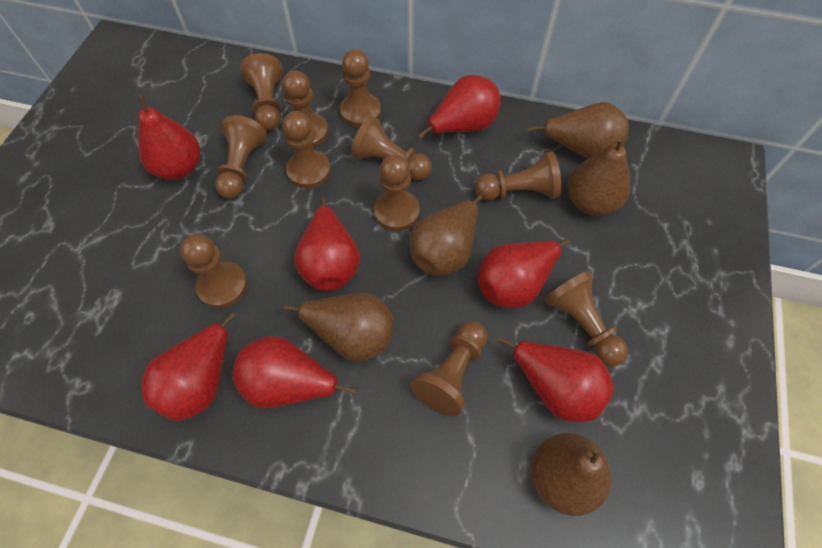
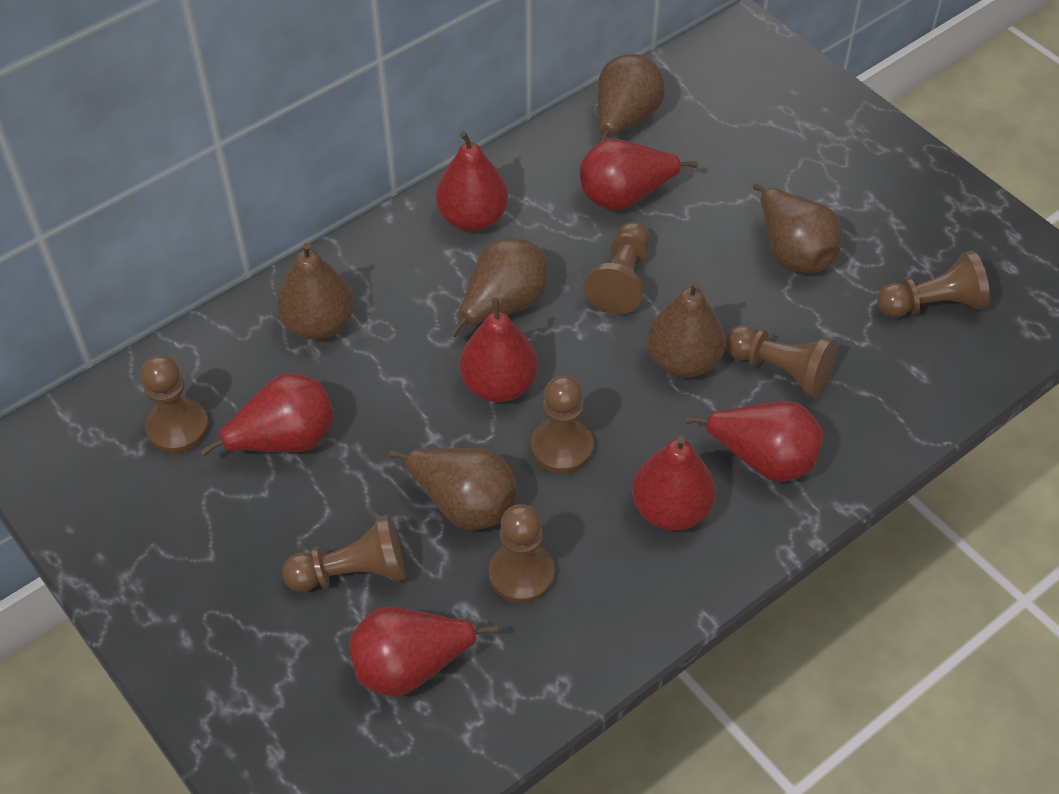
brown pawn: 11 -> 7
brown pear: 5 -> 6

